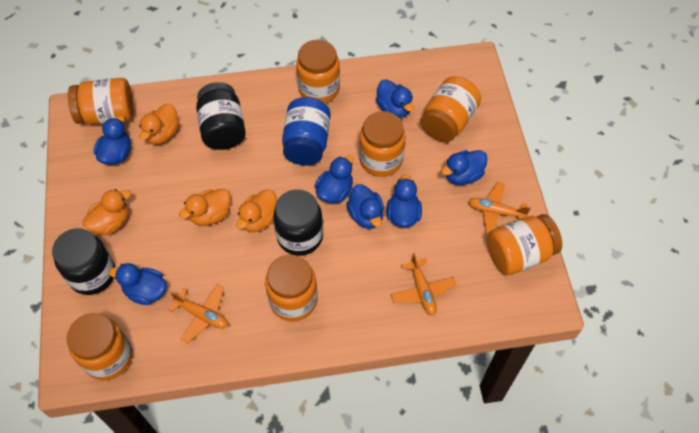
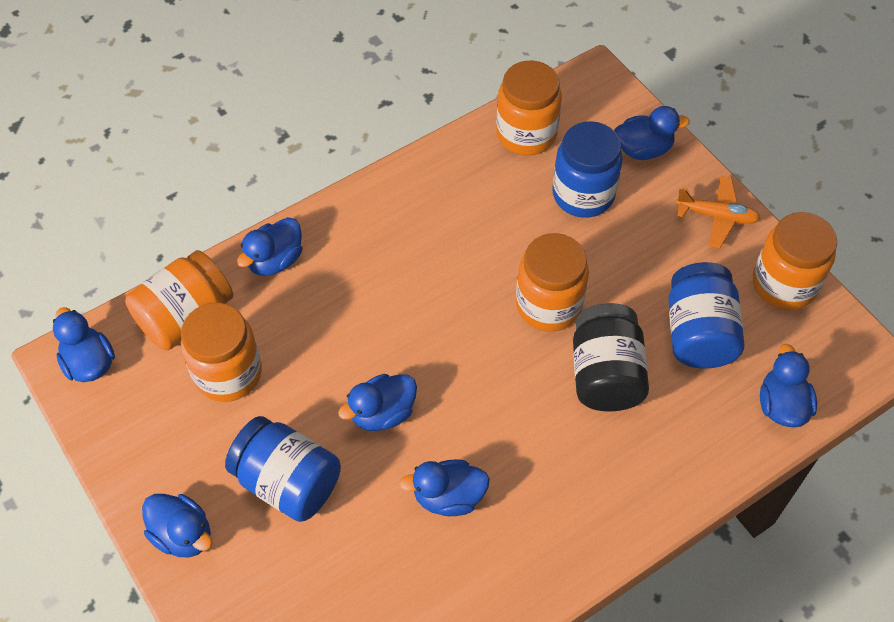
black jar: 3 -> 1
blue jar: 1 -> 3
orange duck: 4 -> 0
orange jar: 7 -> 5
orange plane: 3 -> 1

